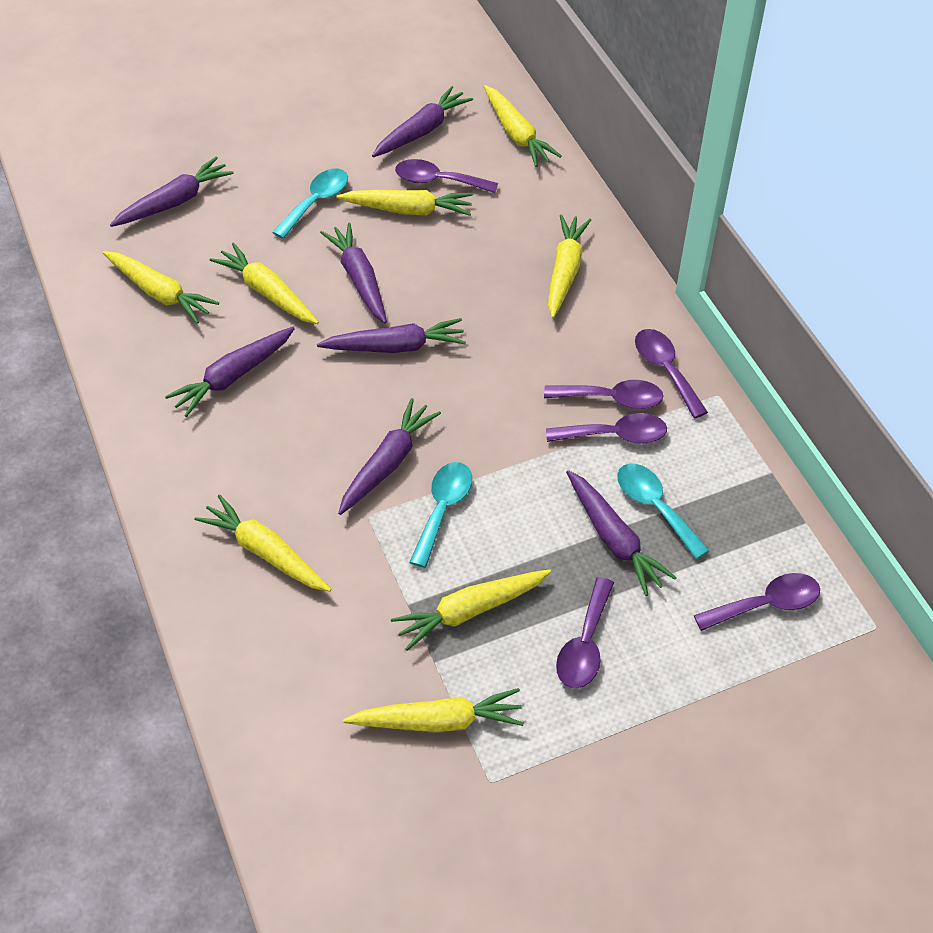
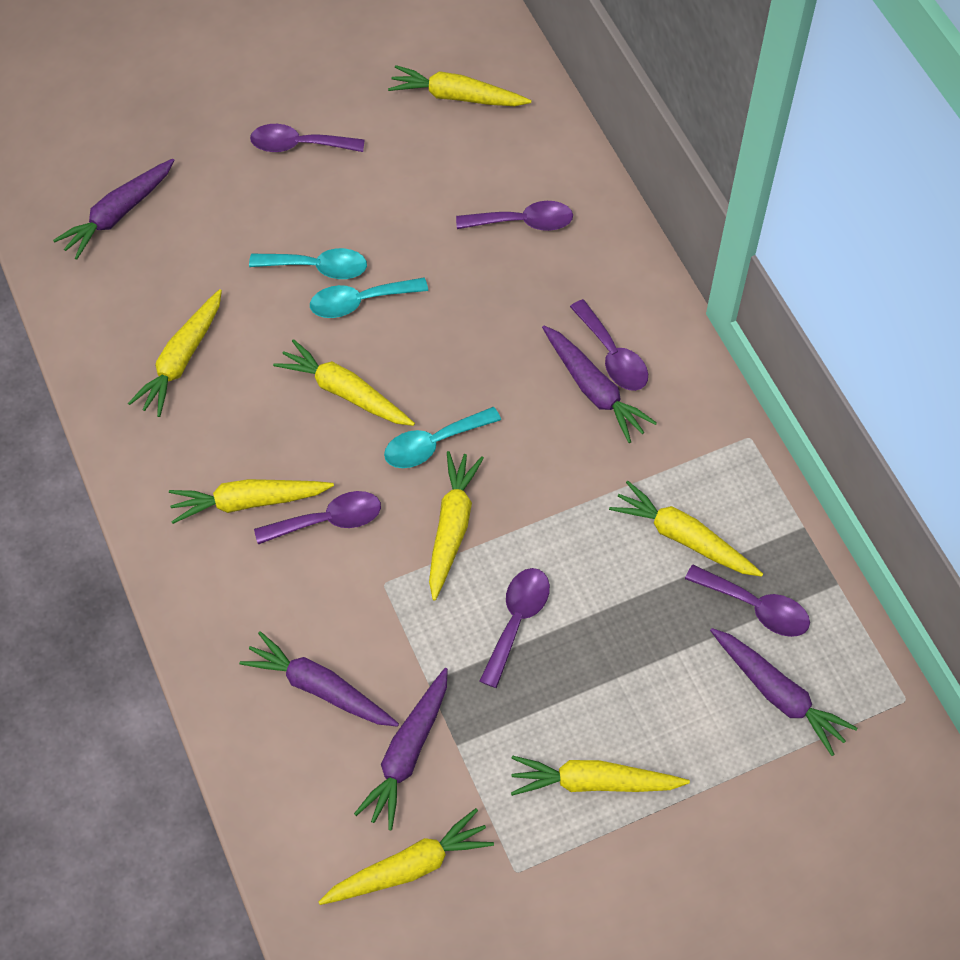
purple carrot: 7 -> 5

